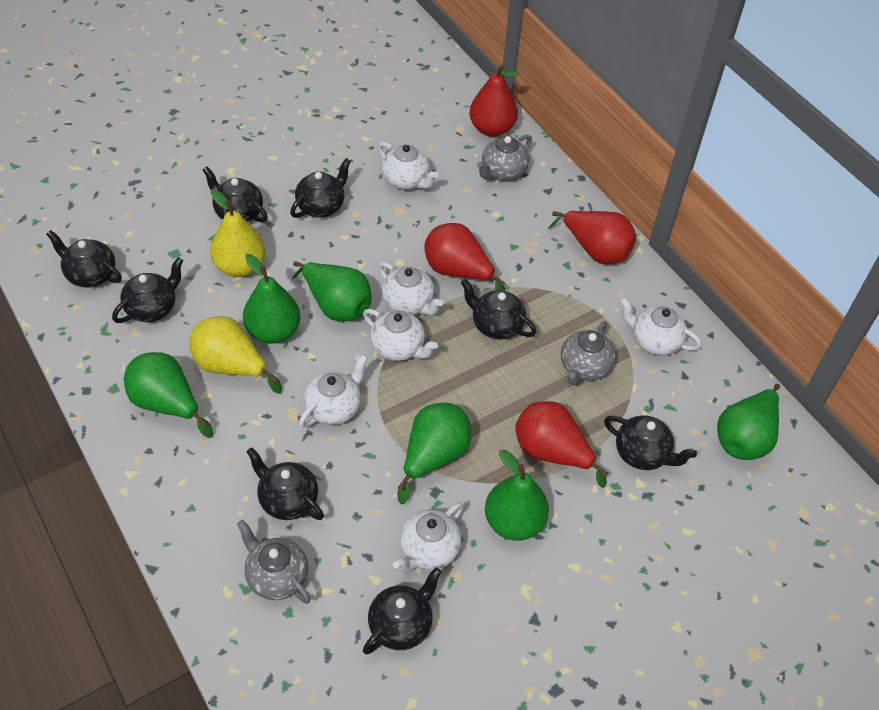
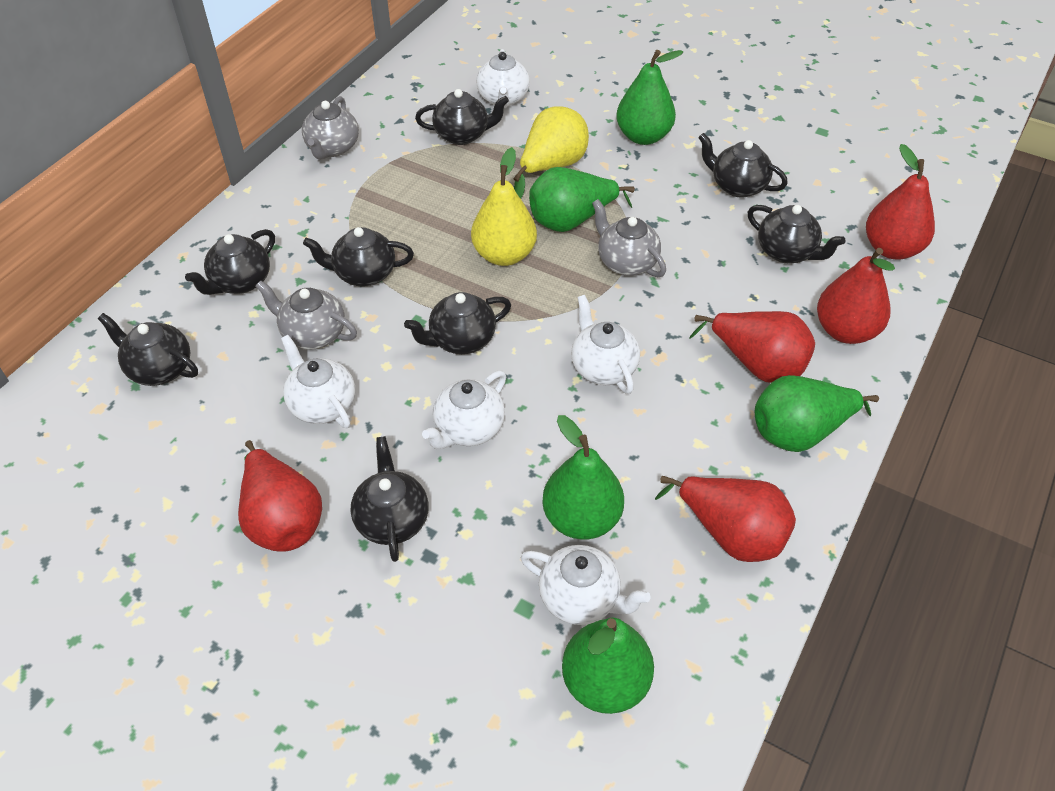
green pear: 6 -> 5
red pear: 4 -> 5
white teapot: 6 -> 5

